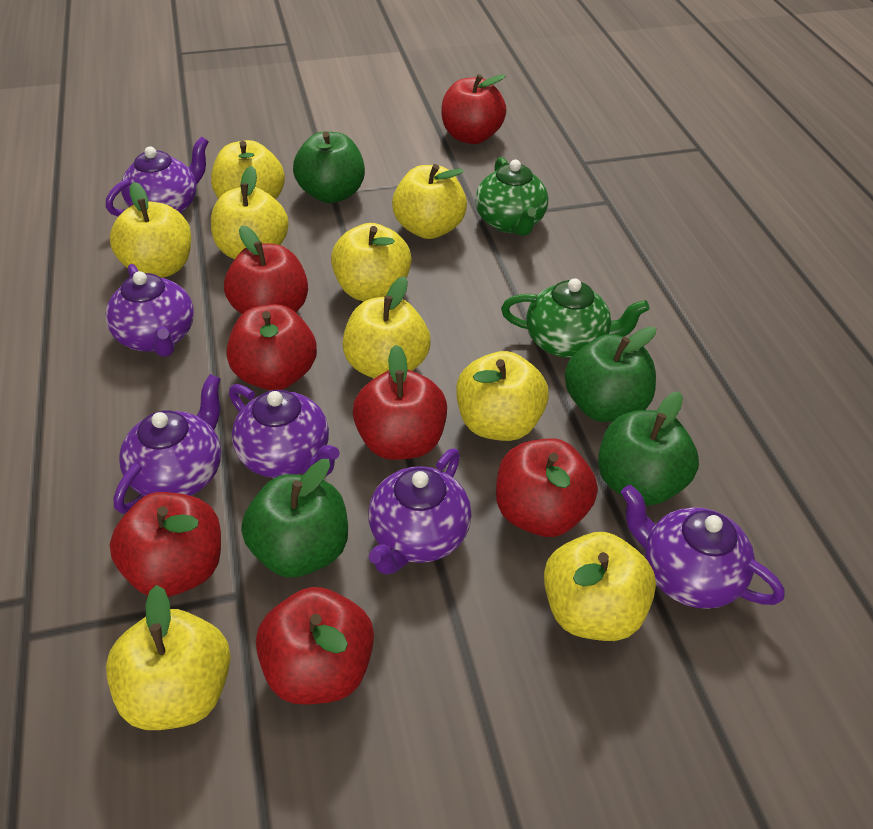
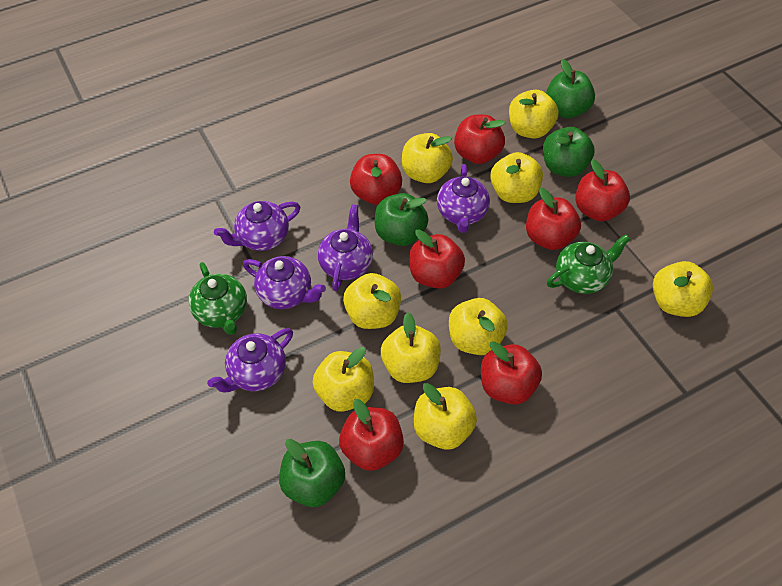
purple teapot: 6 -> 5

